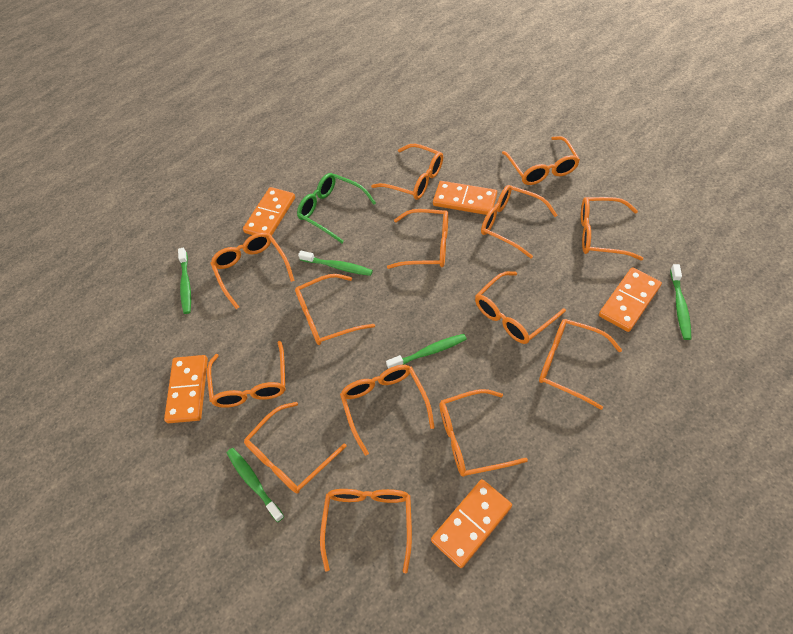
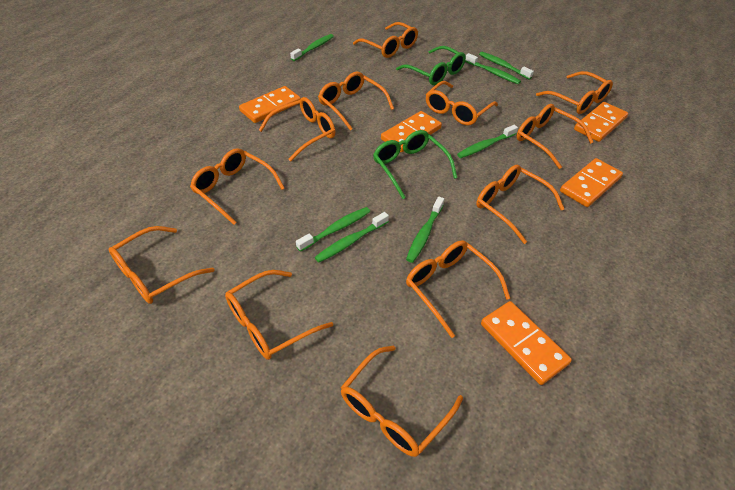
green glasses: 1 -> 2
green toothbrush: 5 -> 7
orange glasses: 14 -> 12

